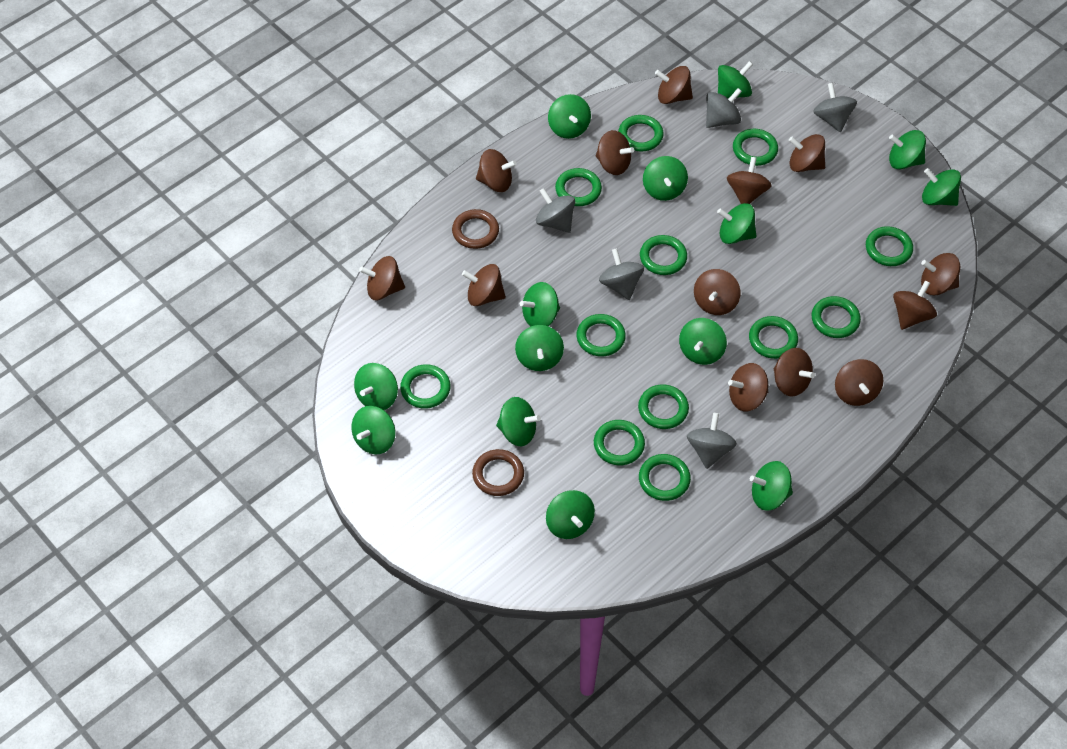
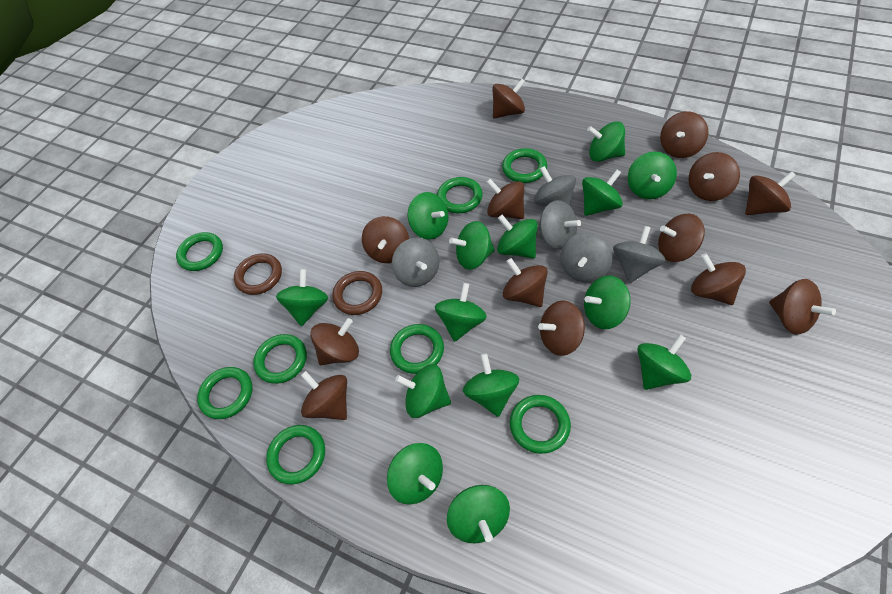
green ring: 12 -> 8

